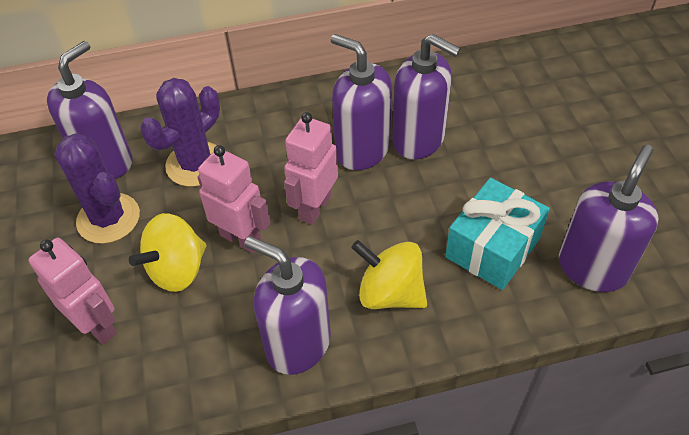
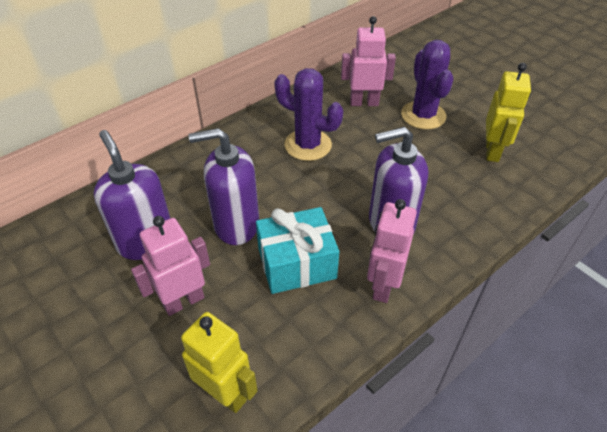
purple soap dispenser: 5 -> 3
yellow robot: 0 -> 2
yellow spinning top: 2 -> 0

